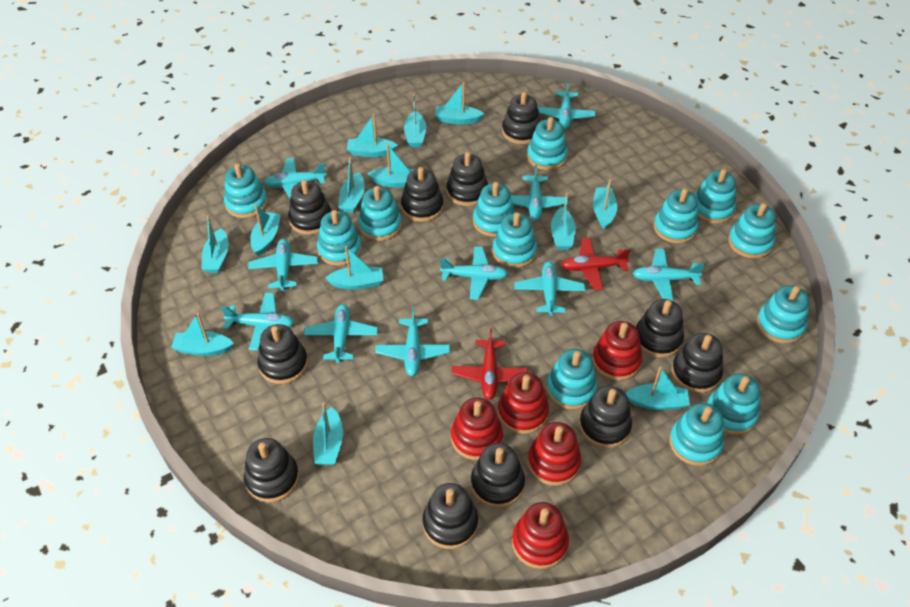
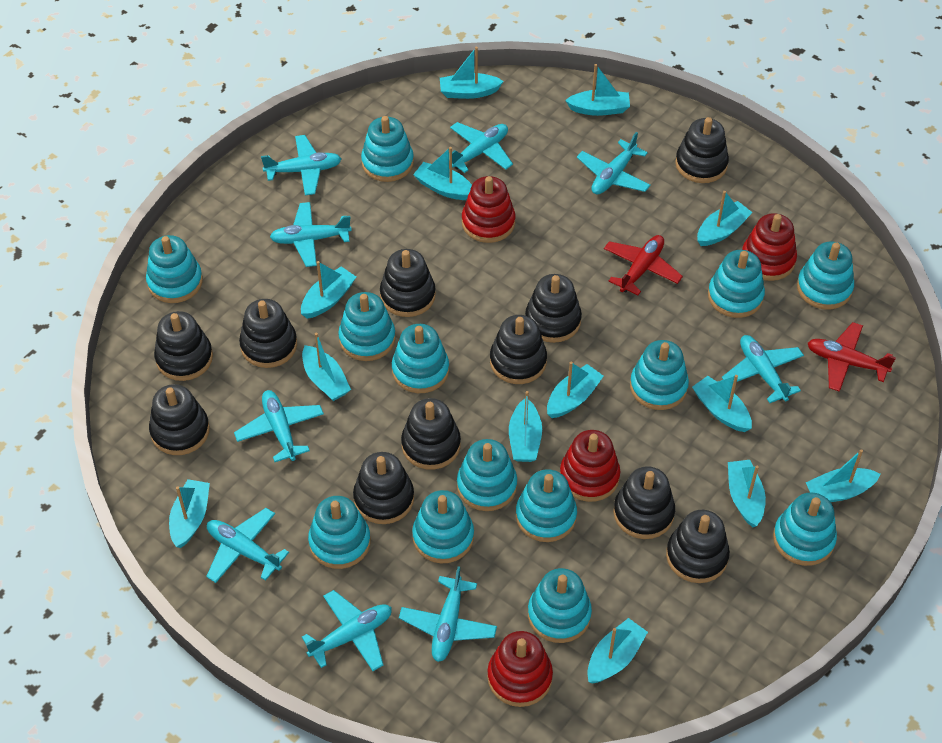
red stacking toy: 5 -> 4
turquoise plane: 10 -> 9

